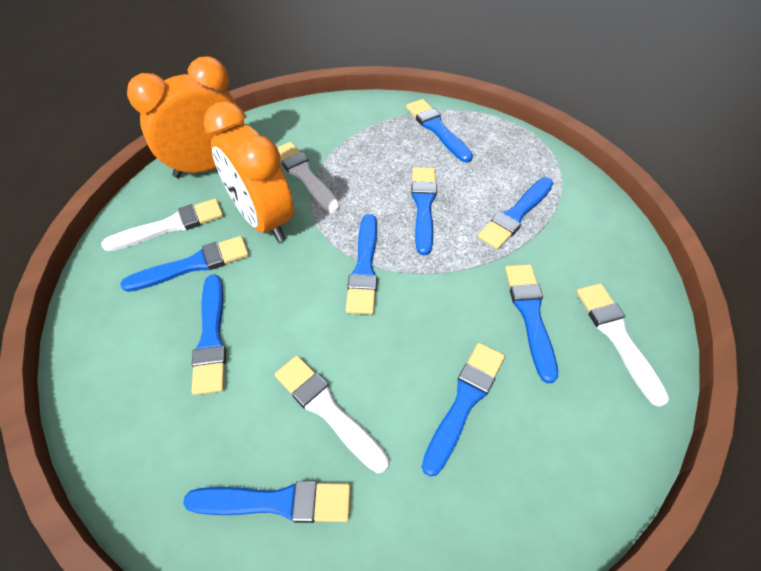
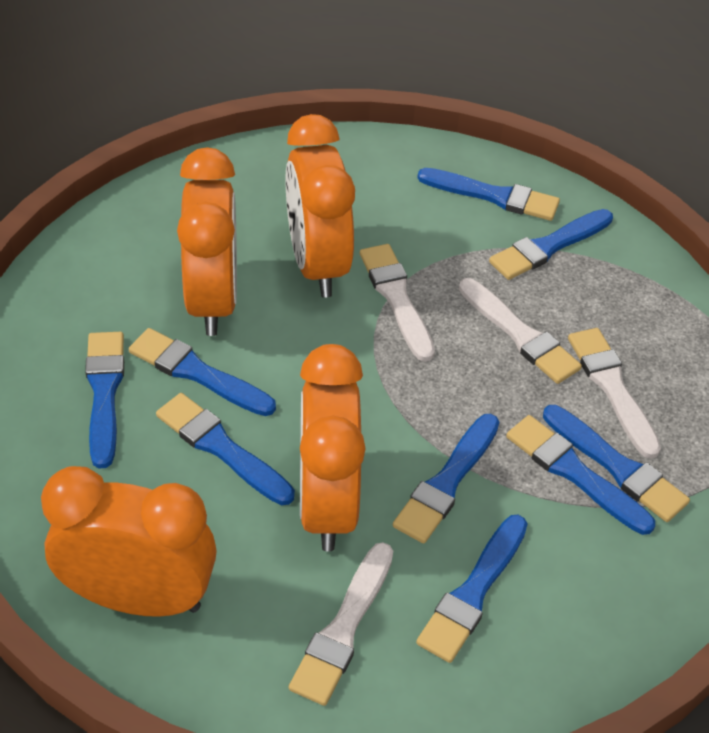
orange clock: 2 -> 4

